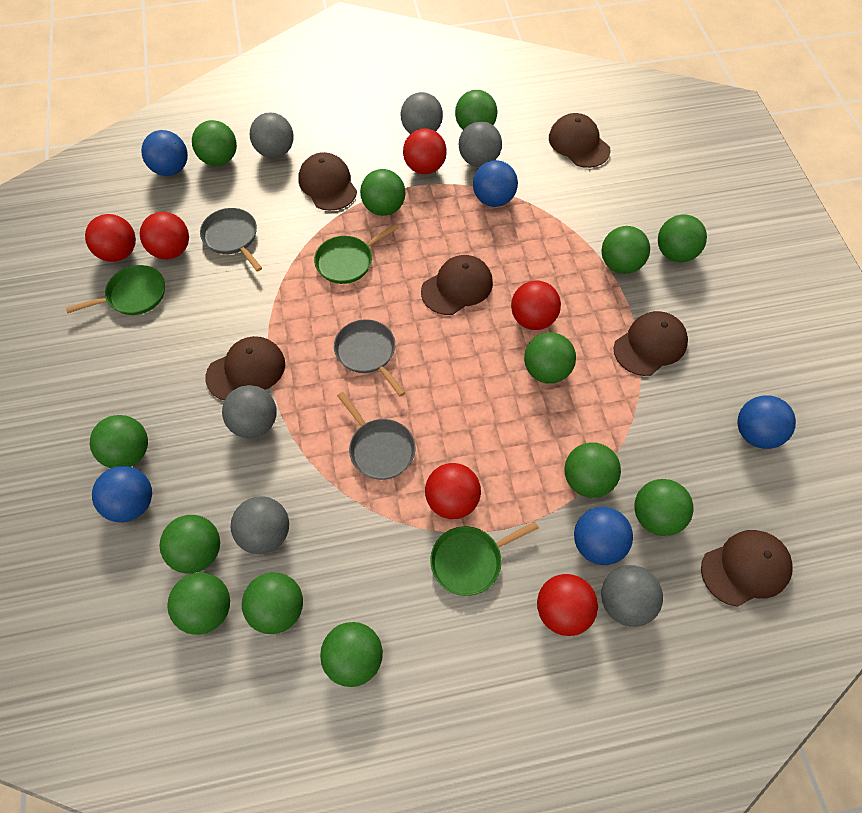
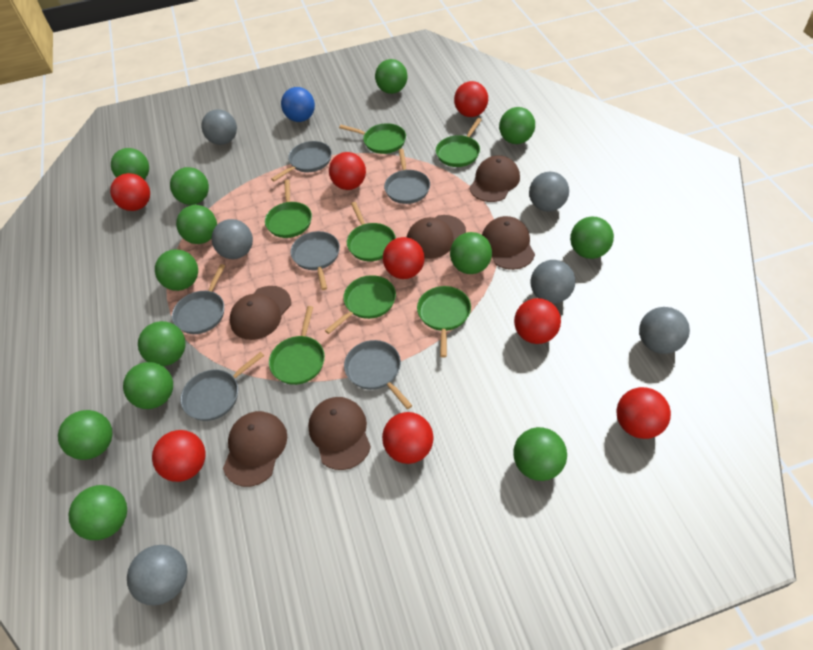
blue ball: 5 -> 1
green pan: 3 -> 7
grey pan: 3 -> 6
red ball: 6 -> 8

